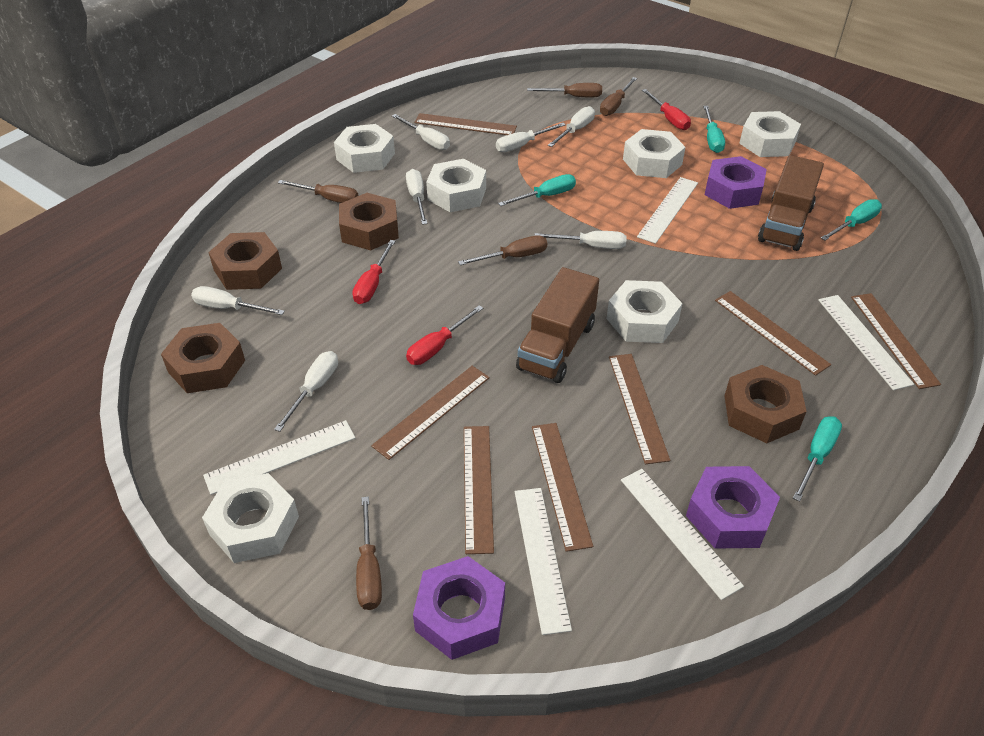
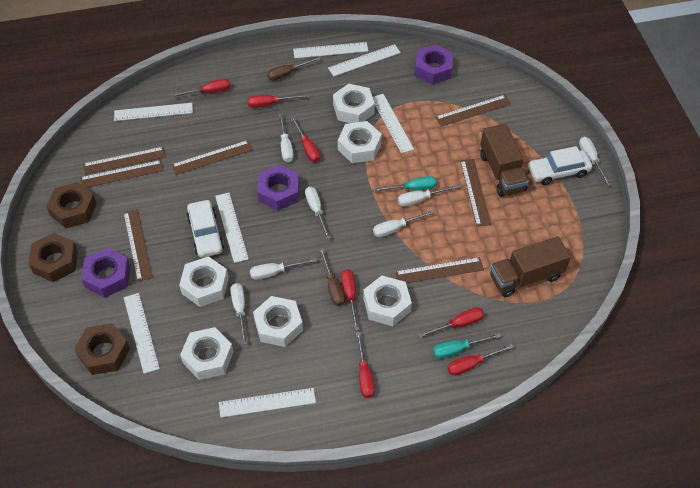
brown nut: 4 -> 3
brown screwdriver: 5 -> 2
red screwdriver: 3 -> 7
turquoise screwdriver: 4 -> 2
white car: 0 -> 2
white ruler: 5 -> 7

